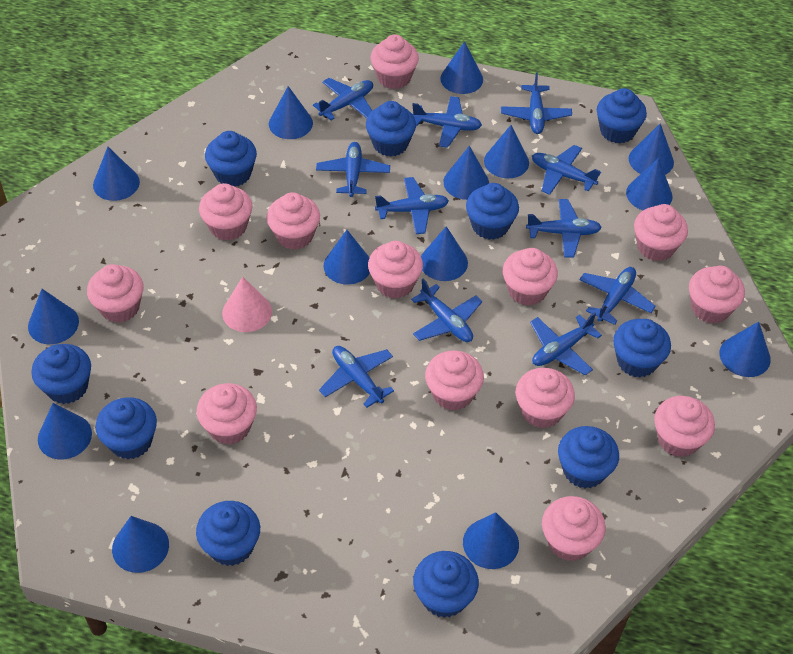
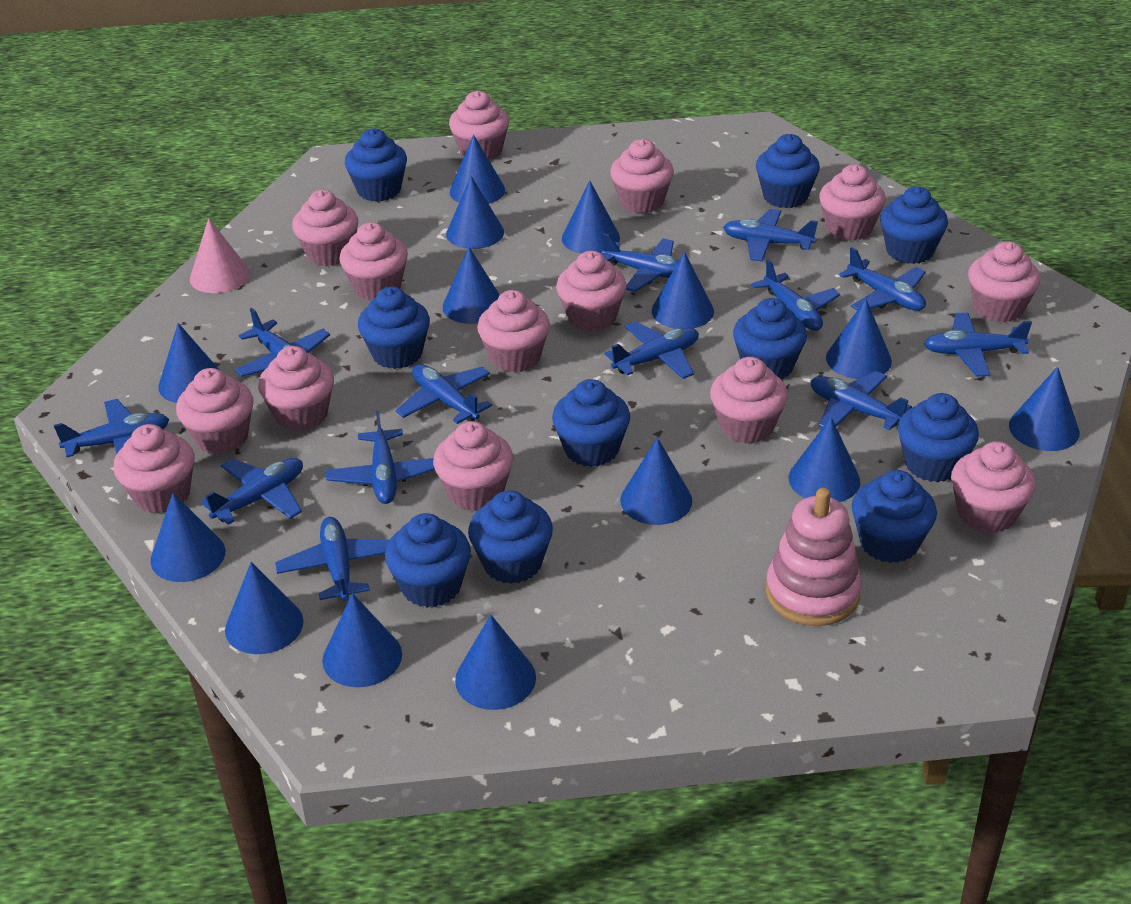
blue plane: 11 -> 13
pink cupcake: 13 -> 14
pink stacking toy: 0 -> 1

